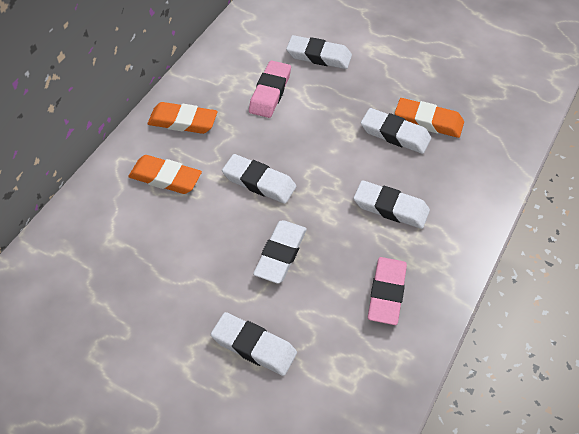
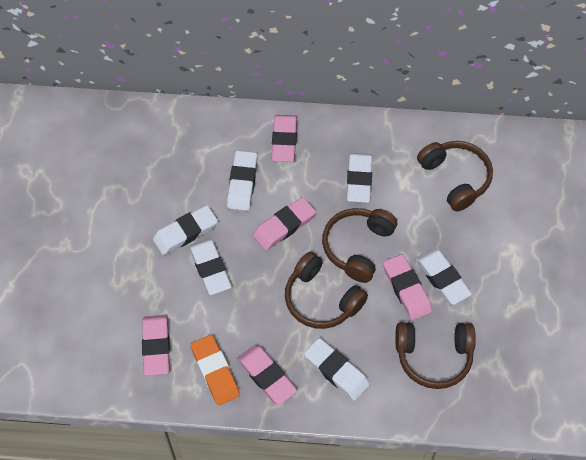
brown headphones: 0 -> 4
orange eraser: 3 -> 1
pink eraser: 2 -> 5

